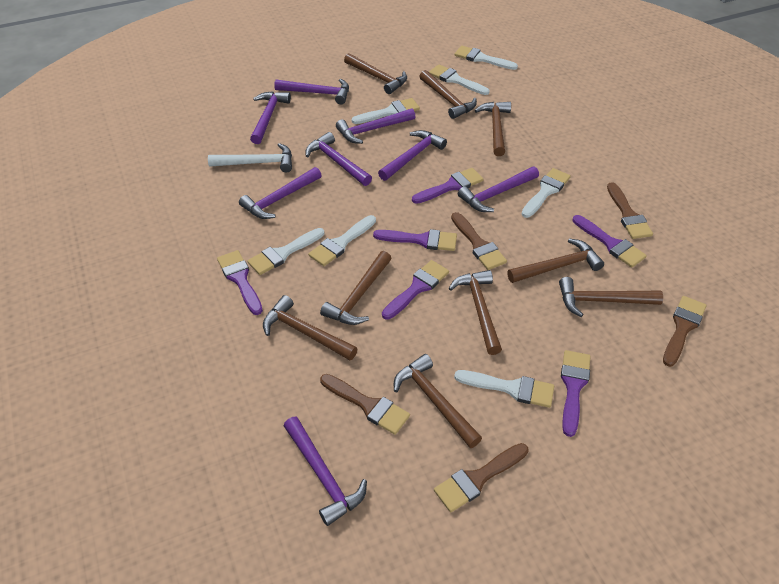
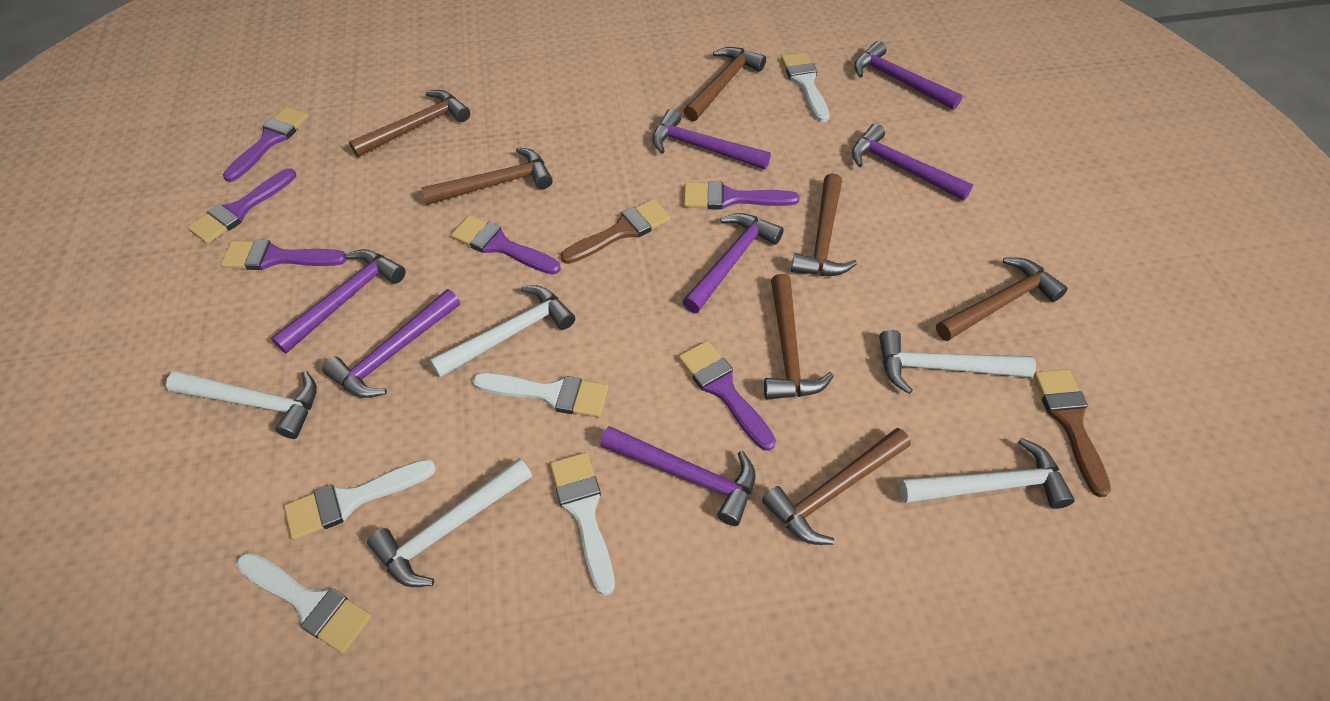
brown brush: 5 -> 2
brown hammer: 9 -> 7
purple hammer: 8 -> 7
white brush: 7 -> 5
white hammer: 1 -> 5

